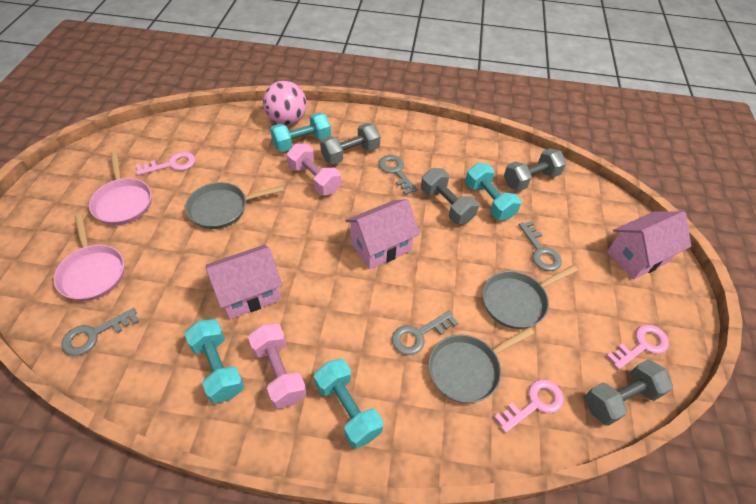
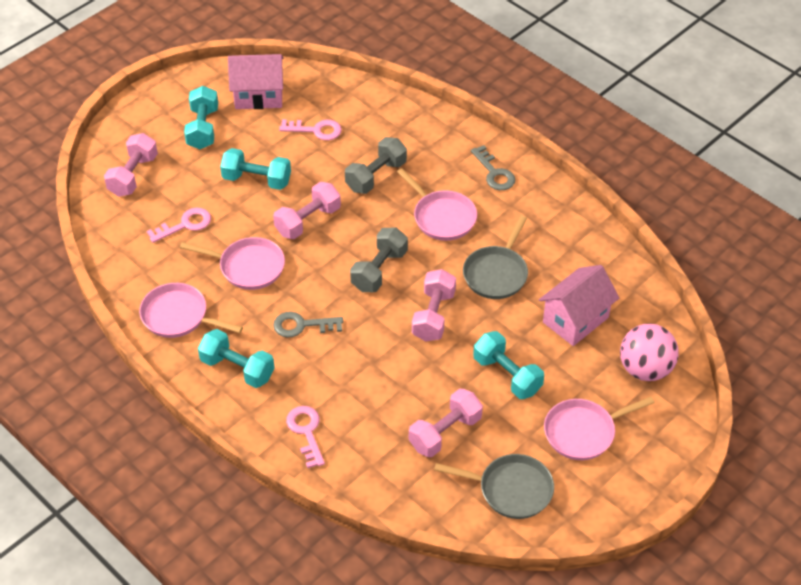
grey dumbbell: 4 -> 2
grey key: 4 -> 2
grey pan: 3 -> 2
pink dumbbell: 2 -> 4
pink house: 3 -> 2
pink pan: 2 -> 4

